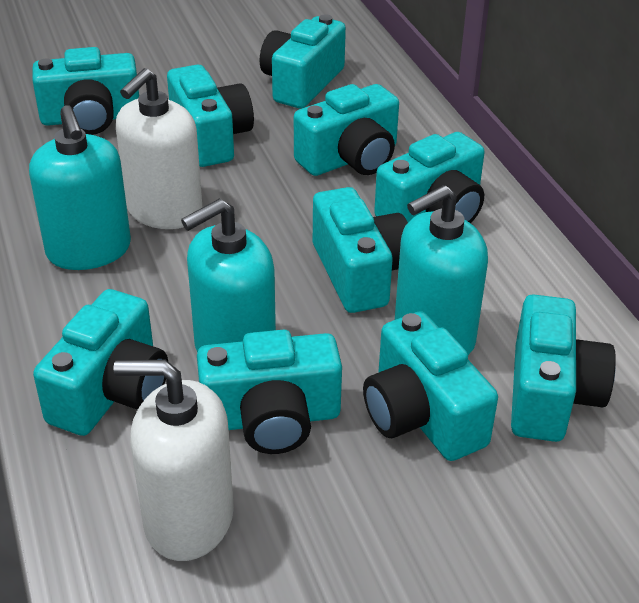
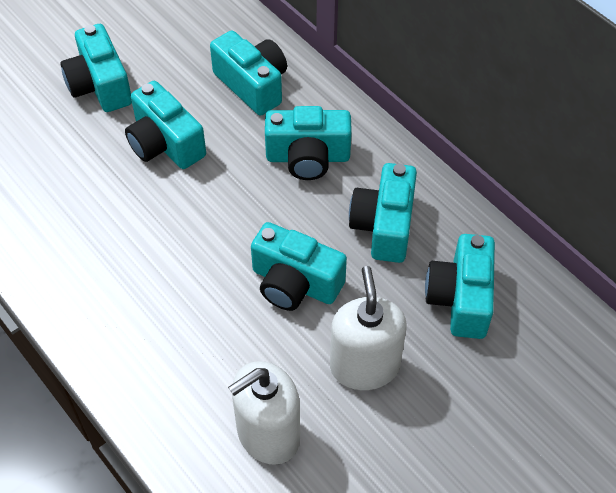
turquoise camera: 10 -> 7
turquoise soap dispenser: 3 -> 0

